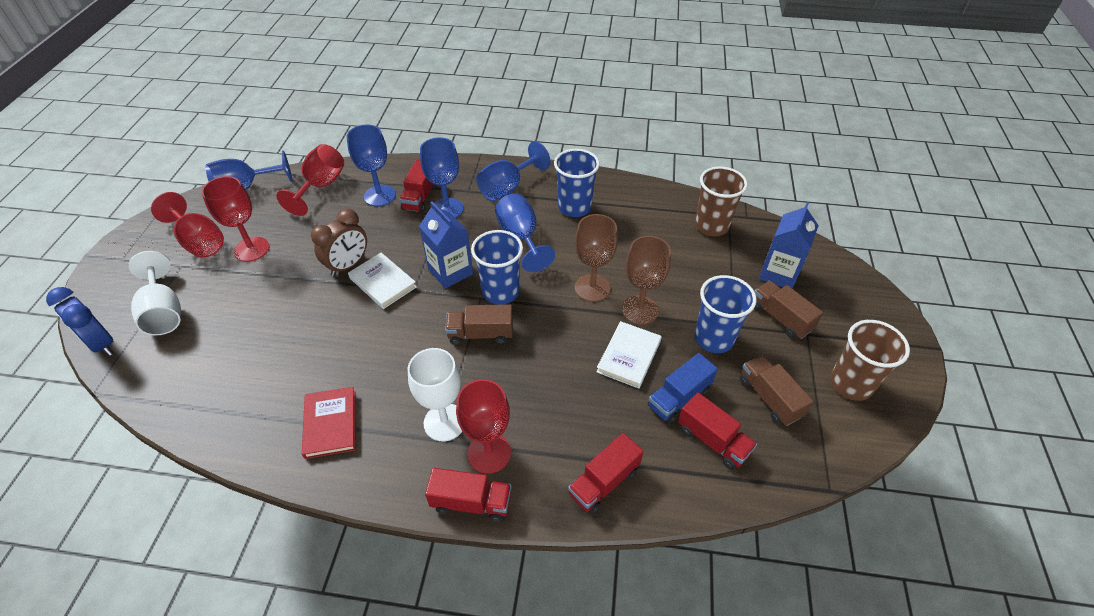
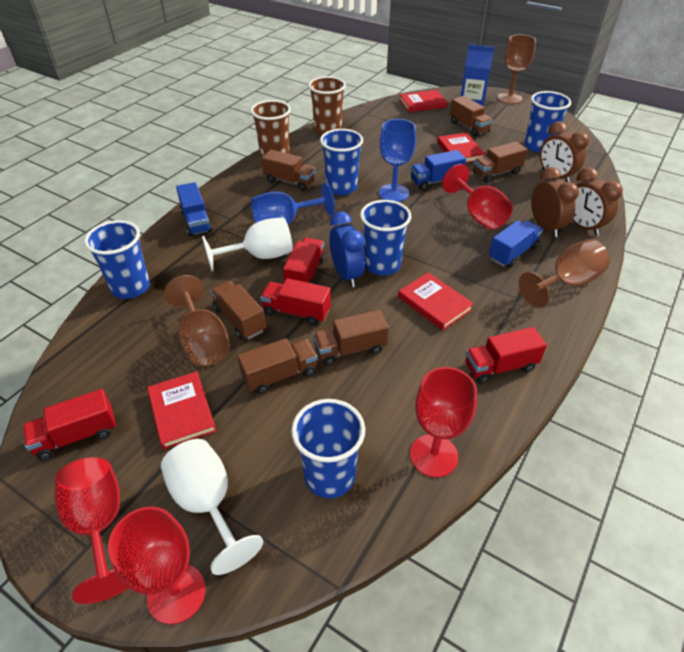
blue carton: 2 -> 1
blue cup: 3 -> 5
blue goblet: 5 -> 2
blue truck: 1 -> 3
brown clock: 1 -> 3
brown goblet: 2 -> 3
brown truck: 3 -> 6
red book: 1 -> 4
white book: 2 -> 0

